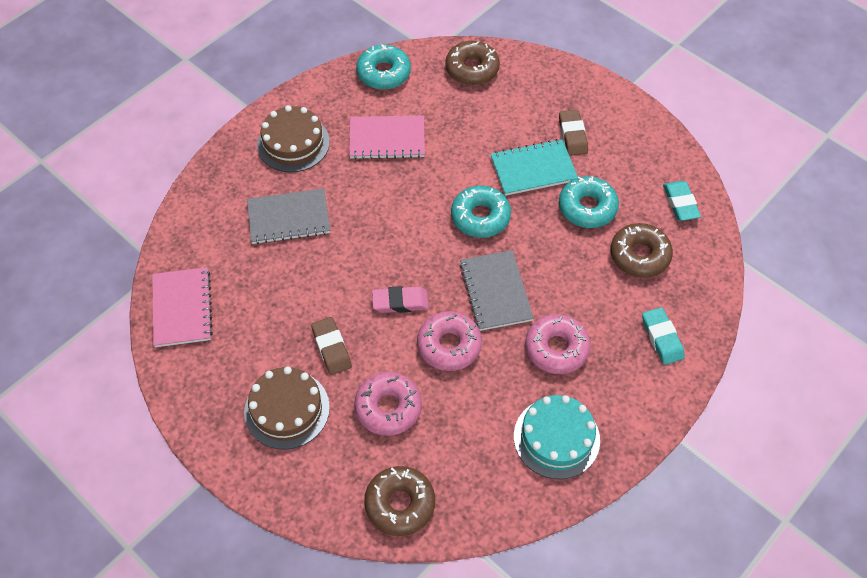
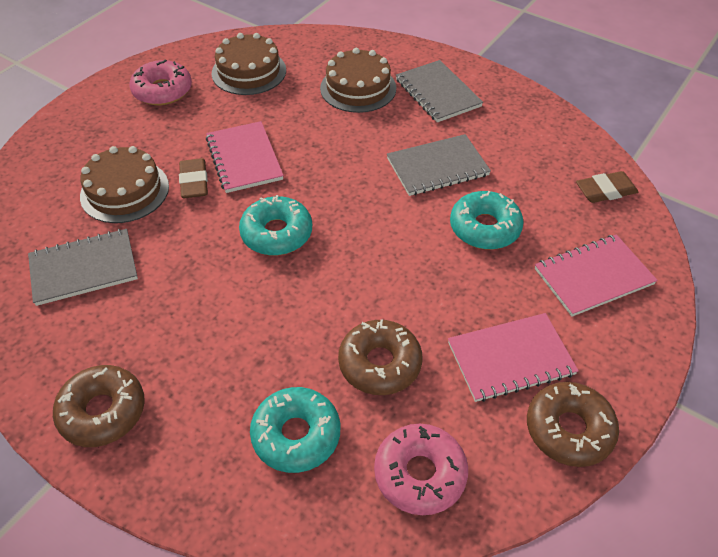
brown cake: 2 -> 3
grey notebook: 2 -> 3
pink donut: 3 -> 2
pink eraser: 1 -> 0
pink notebook: 2 -> 3
turquoise cake: 1 -> 0
turquoise eraser: 2 -> 0
turquoise notebook: 1 -> 0

